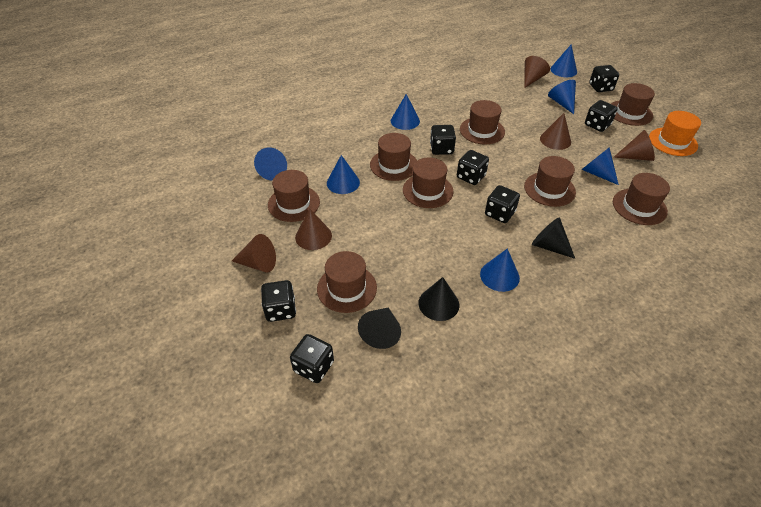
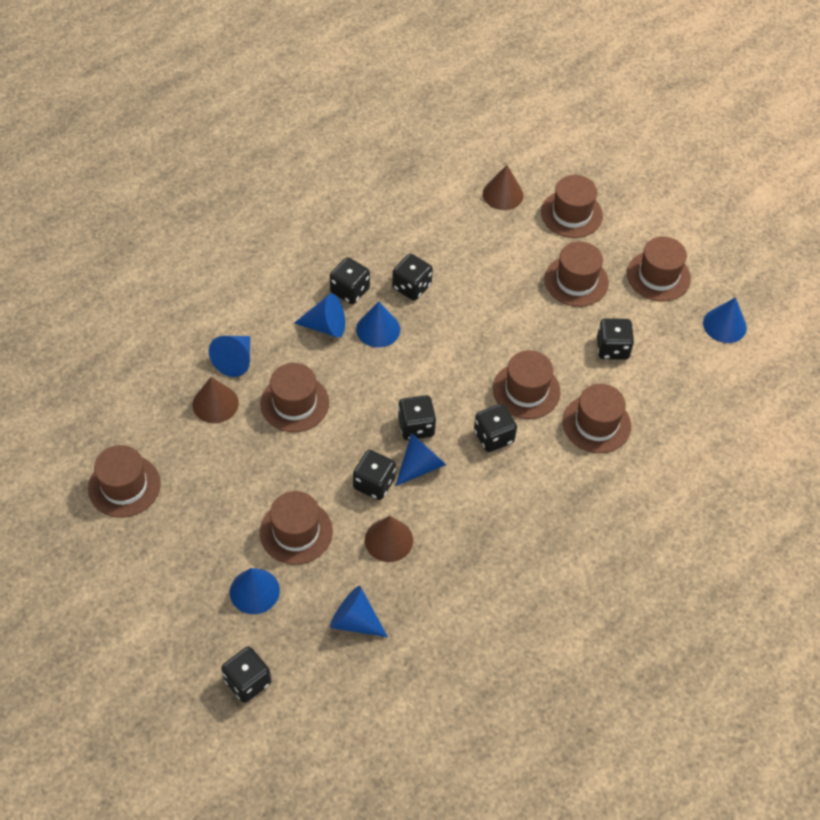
black cone: 3 -> 0
brown cone: 5 -> 3
orange hat: 1 -> 0

